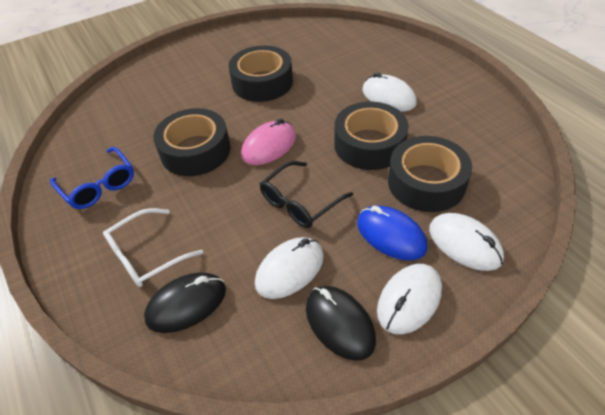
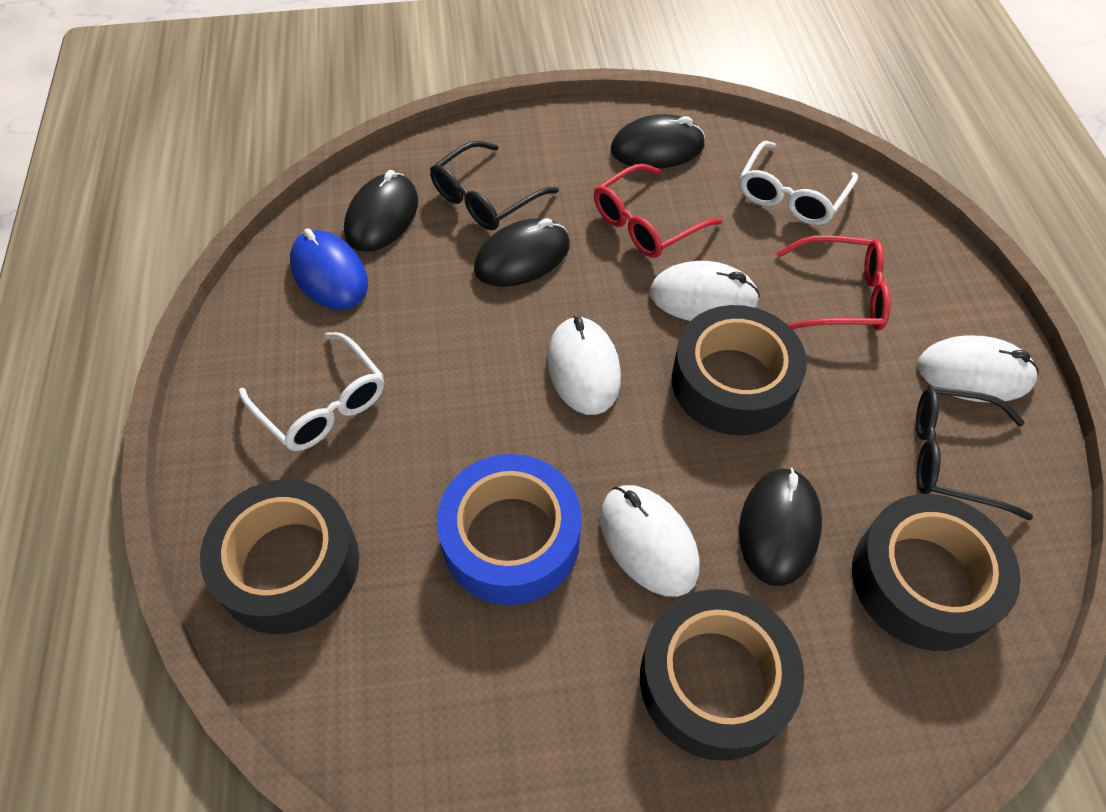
black glasses: 1 -> 2
black mouse: 2 -> 4
blue glasses: 1 -> 0
blue tape: 0 -> 1
pink mouse: 1 -> 0
red glasses: 0 -> 2
white glasses: 1 -> 2

